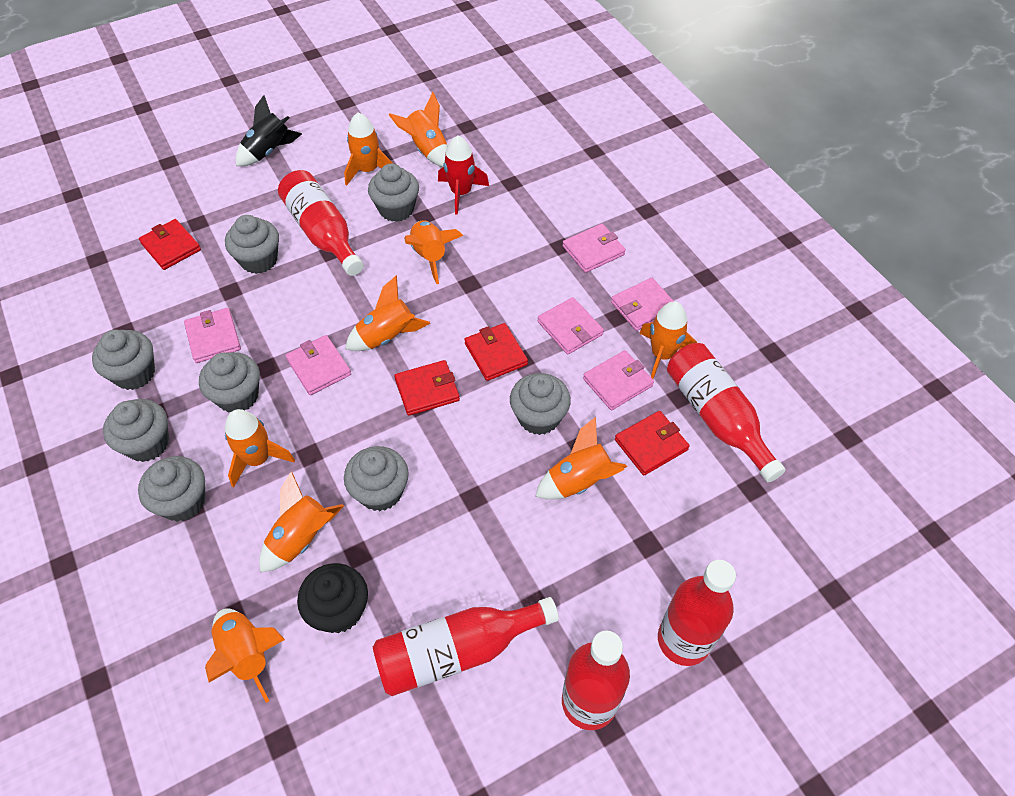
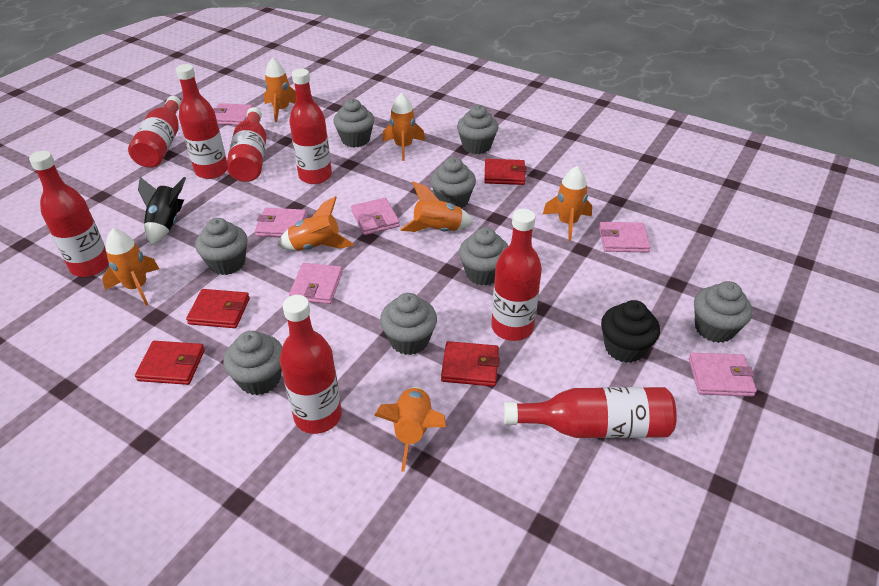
orange rocket: 9 -> 7
red bottle: 5 -> 8
red rocket: 1 -> 0

